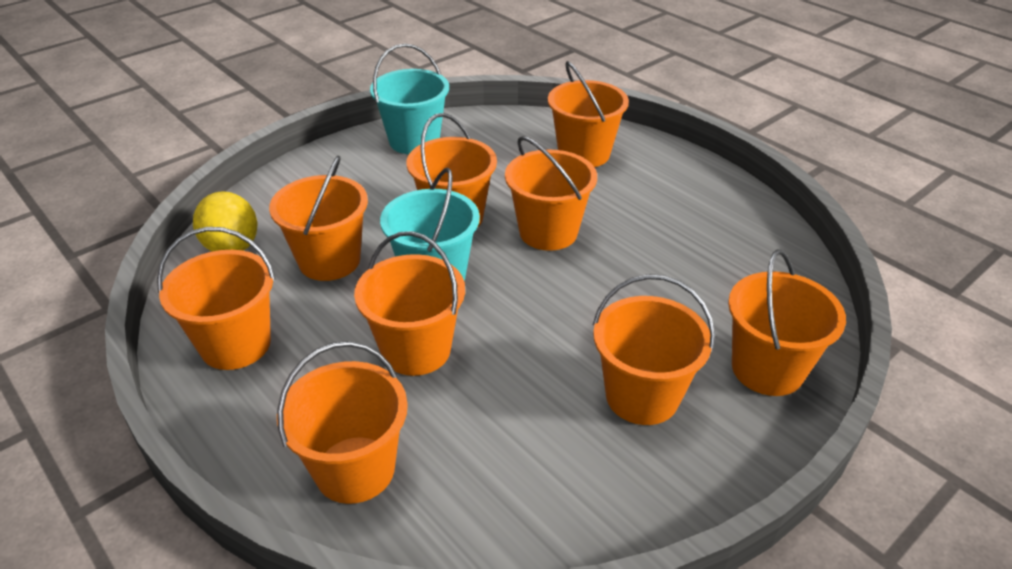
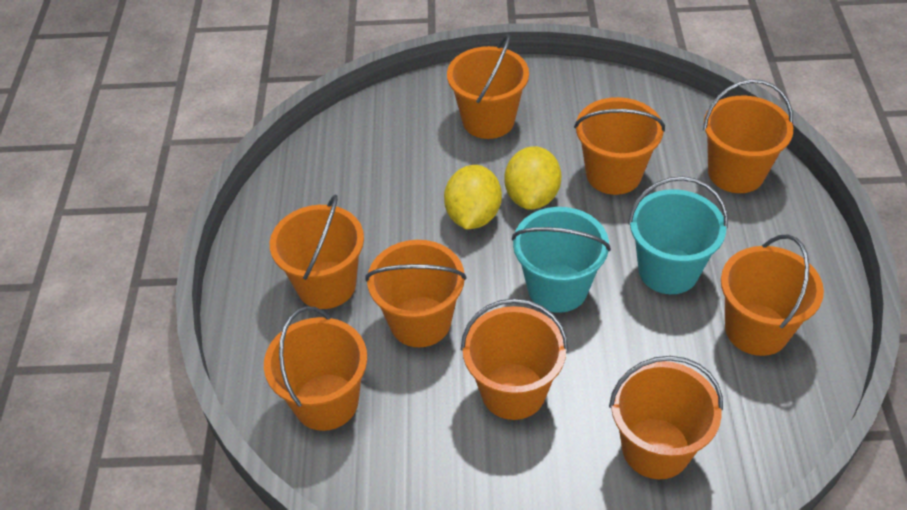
yellow lemon: 1 -> 2

